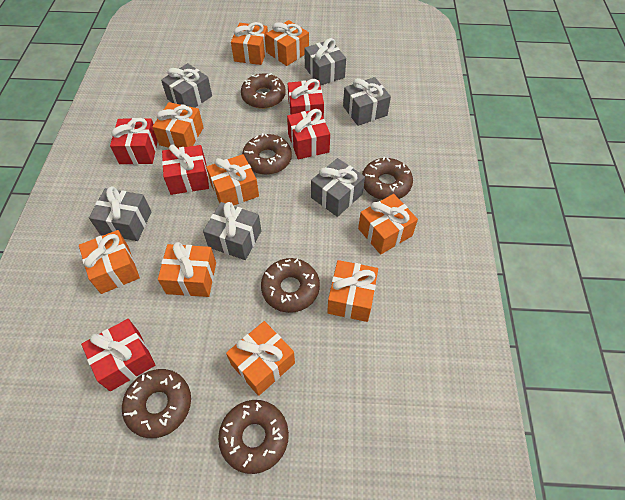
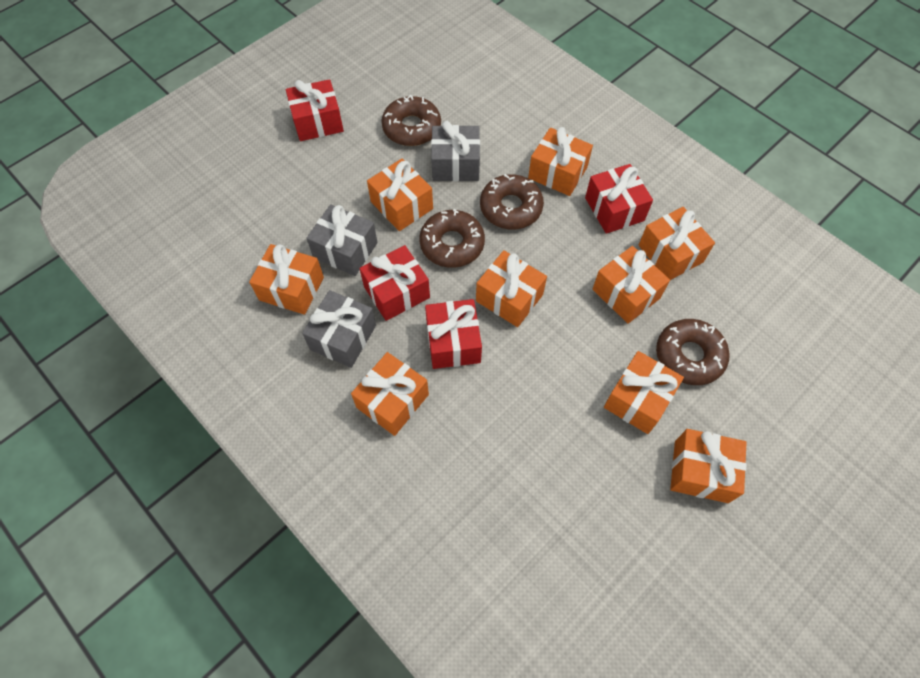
brown donut: 6 -> 4
grey gift: 6 -> 3
red gift: 5 -> 4

